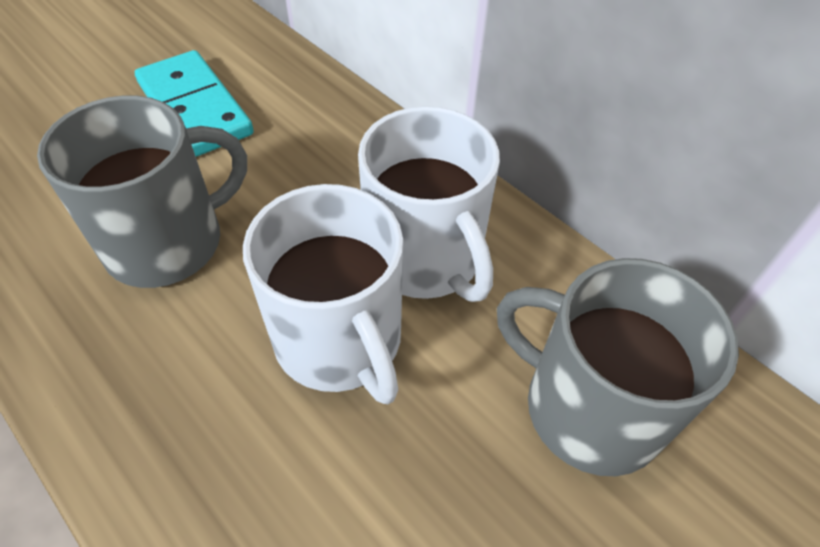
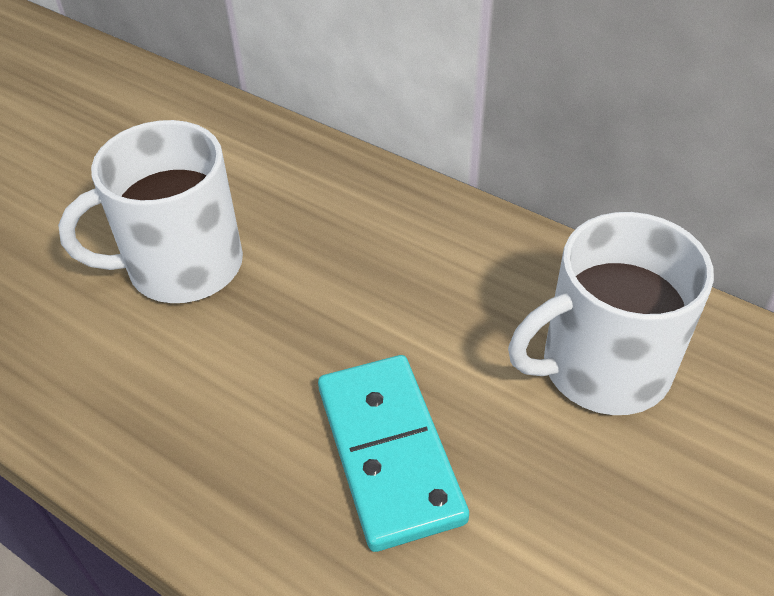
grey mug: 2 -> 0

